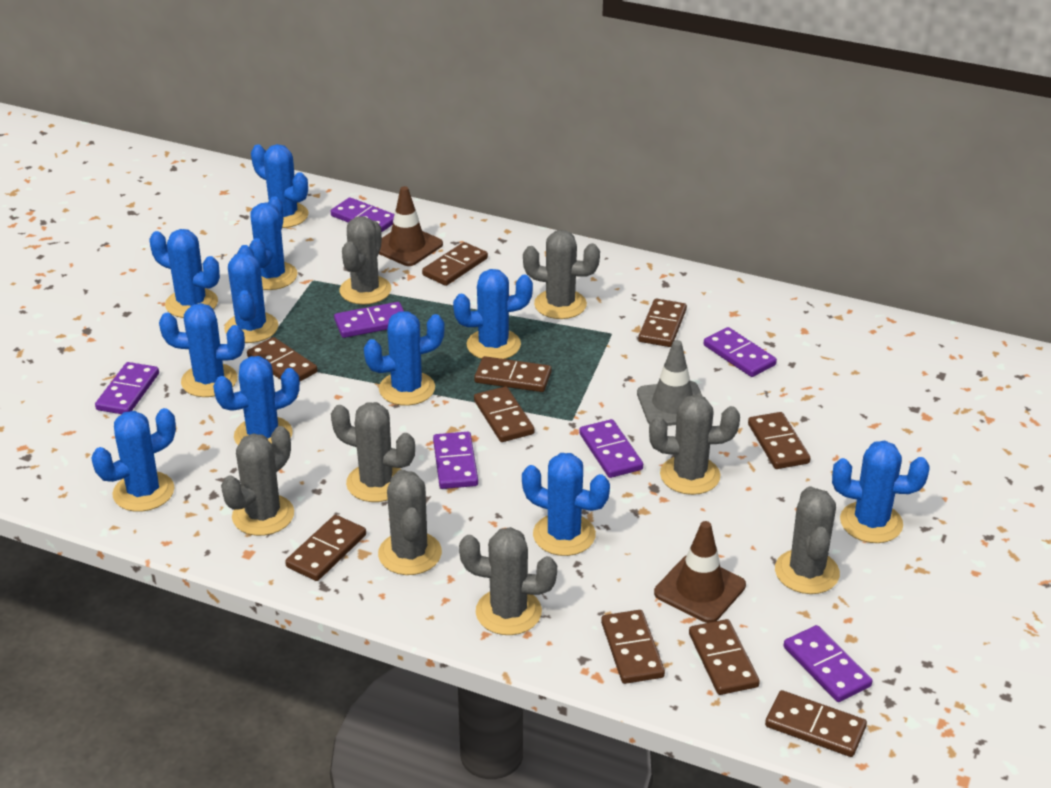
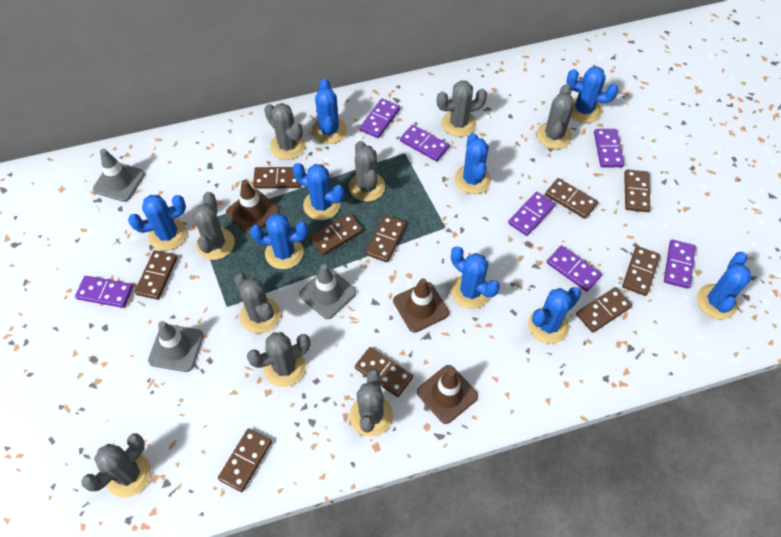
blue cactus: 11 -> 9
brown traffic cone: 2 -> 3
grey cactus: 8 -> 9
grey traffic cone: 1 -> 3

